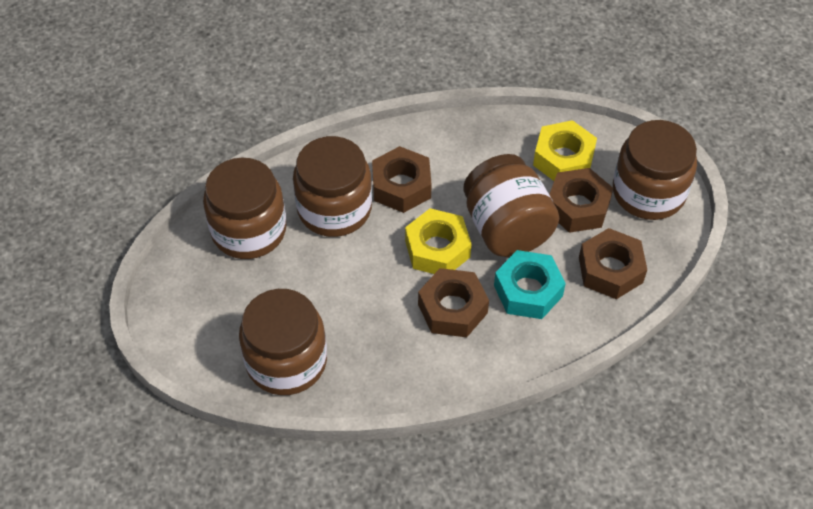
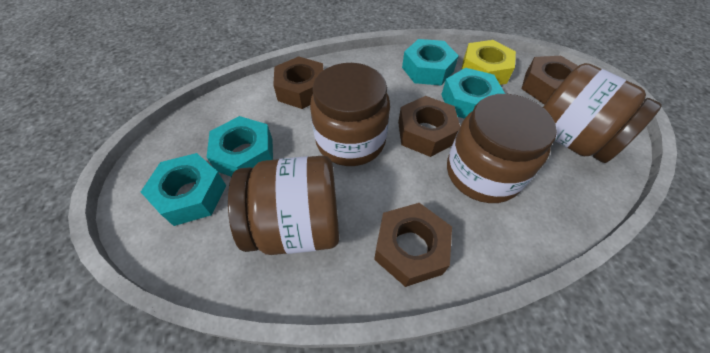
brown jar: 5 -> 4
turquoise nut: 1 -> 4
yellow nut: 2 -> 1

